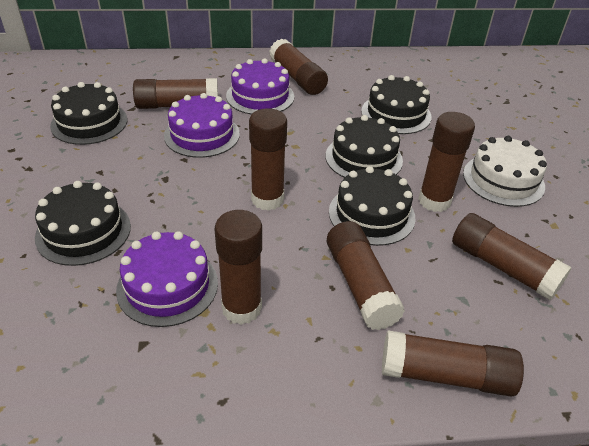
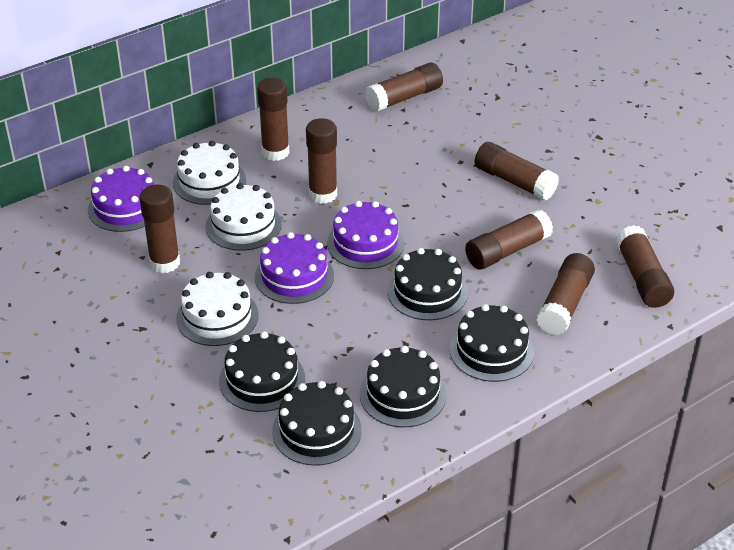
white cake: 1 -> 3

